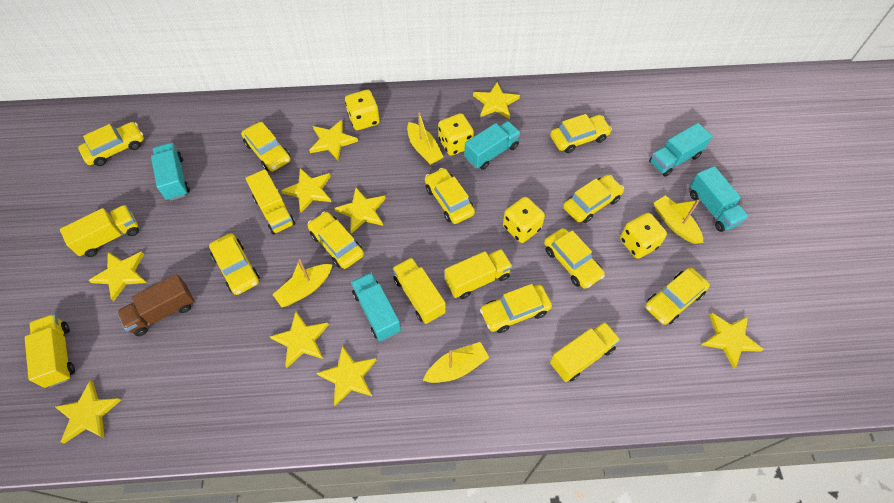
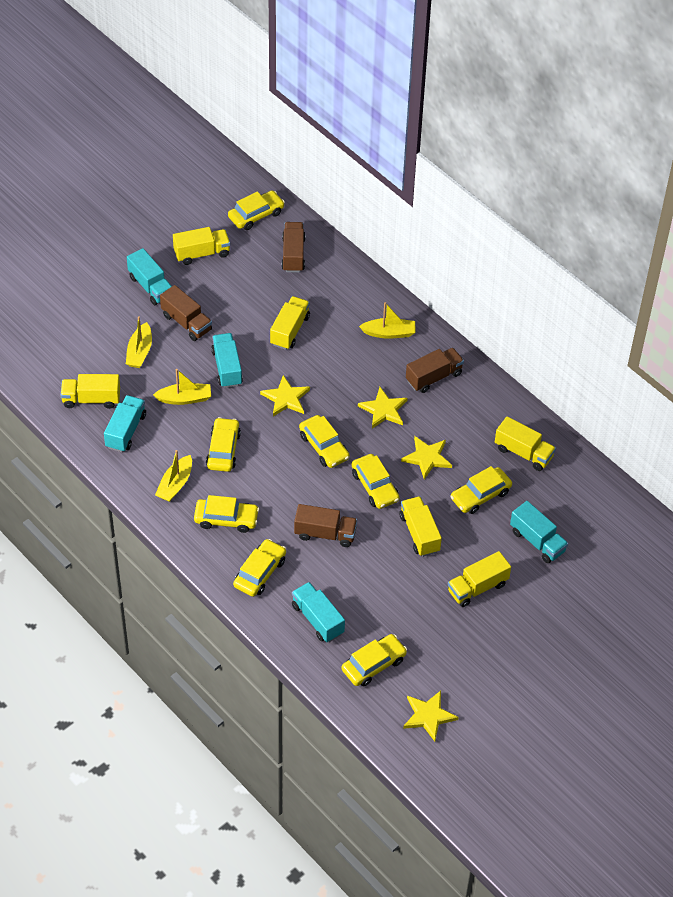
brown truck: 1 -> 4
yellow car: 10 -> 8
yellow dice: 4 -> 0
yellow star: 9 -> 4

